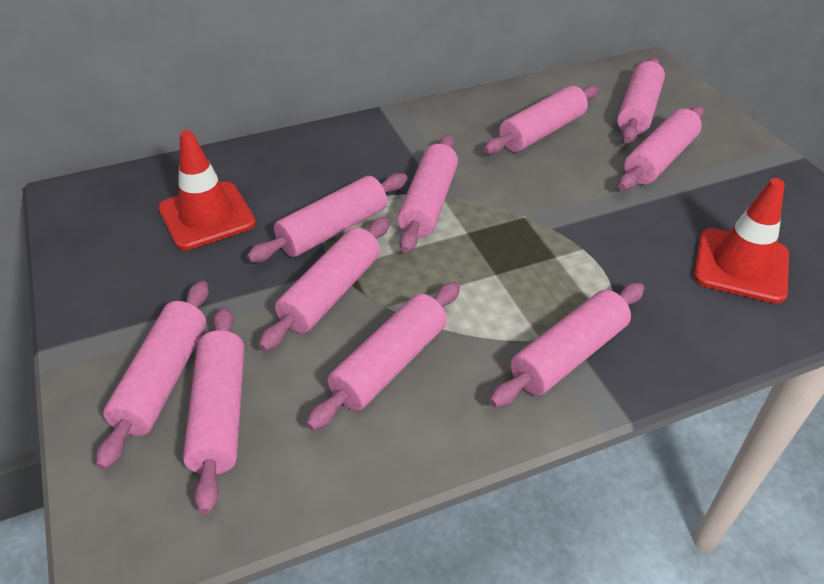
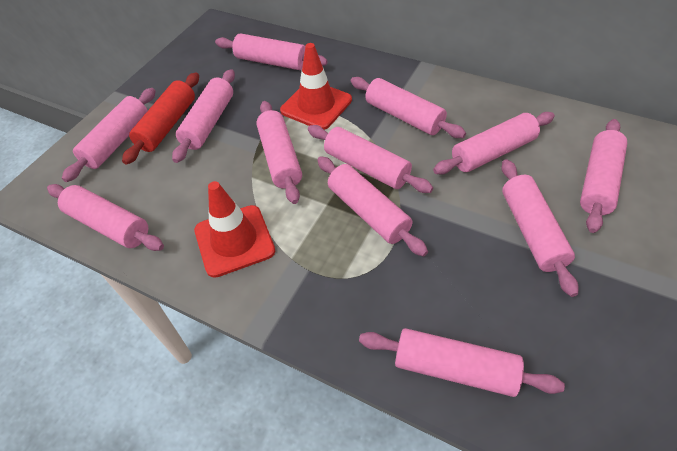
pink rolling pin: 10 -> 12
red rolling pin: 0 -> 1

